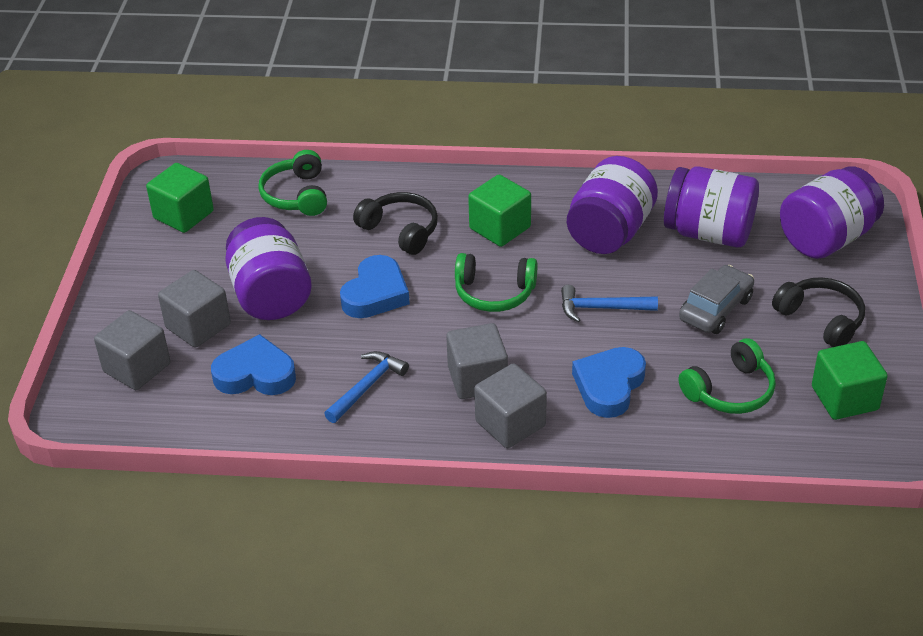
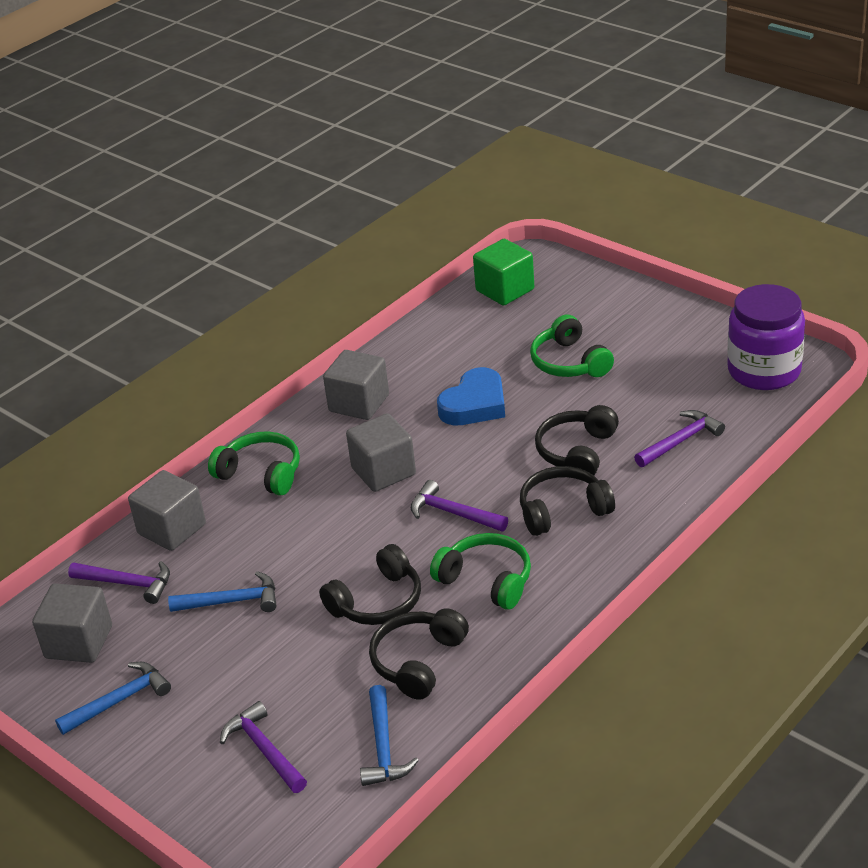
black headphones: 2 -> 4
blue hammer: 2 -> 3
blue heart: 3 -> 1
green cube: 3 -> 1
grey car: 1 -> 0
purple hammer: 0 -> 4
purple jar: 4 -> 1

